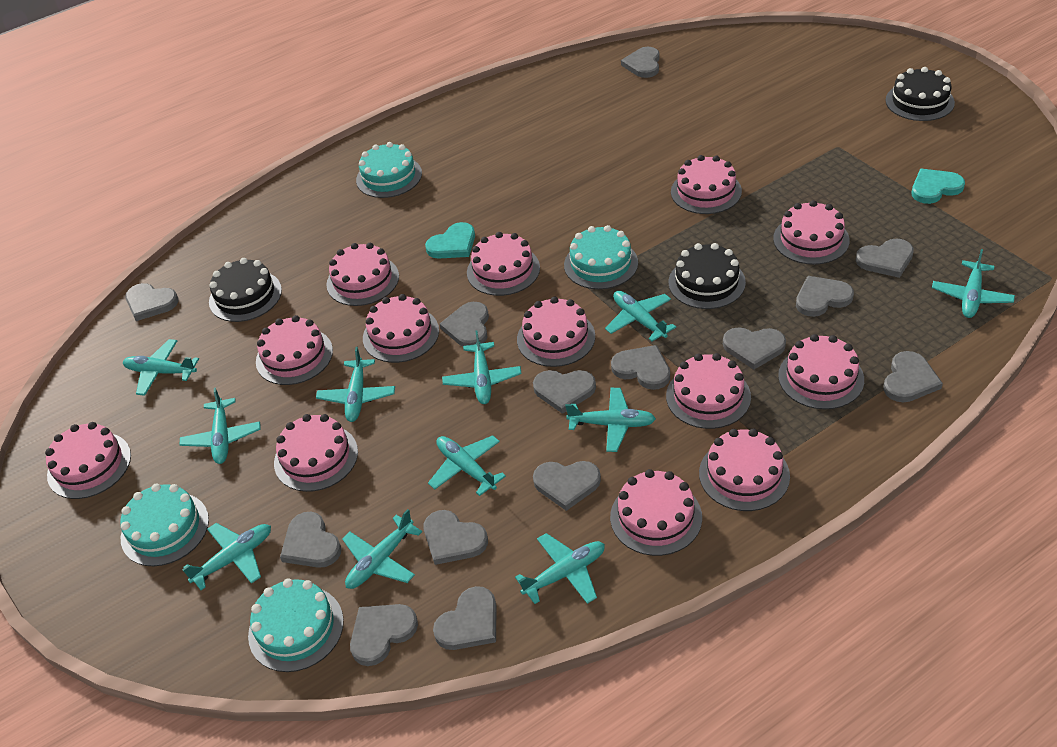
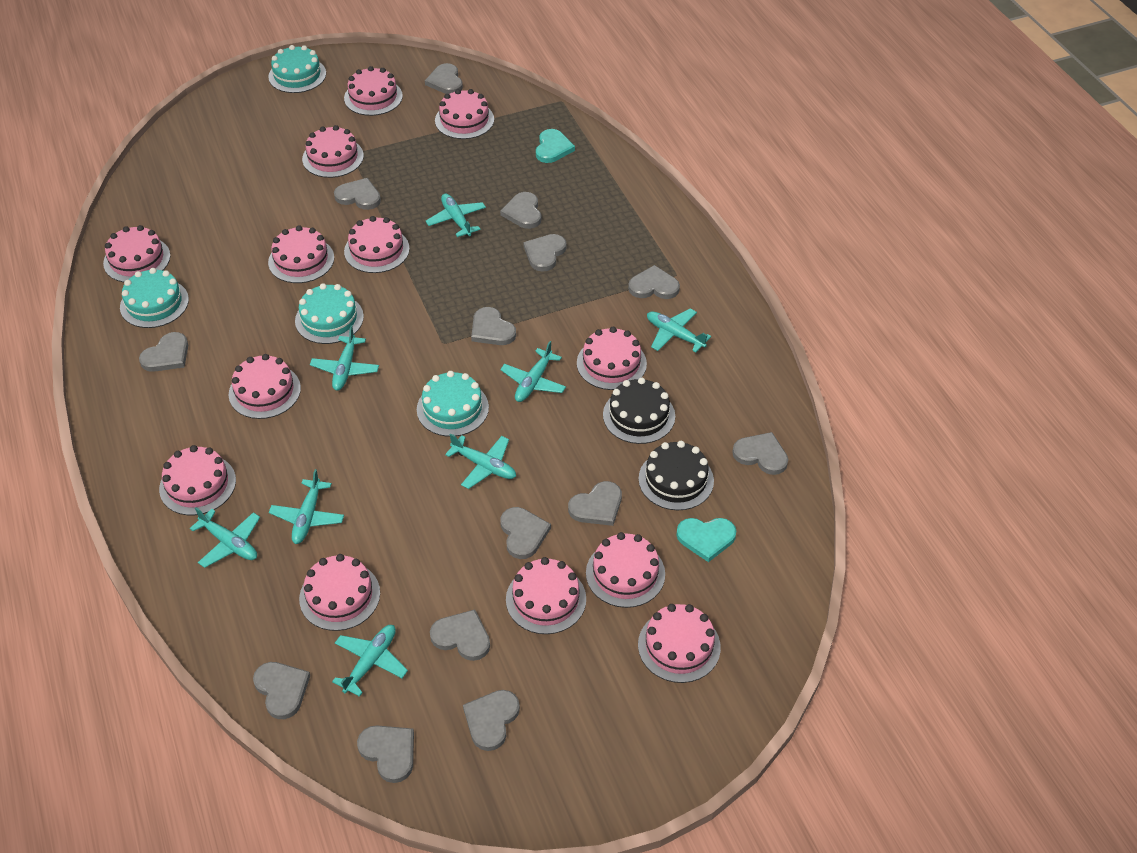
black cake: 3 -> 2
turquoise plane: 11 -> 8

